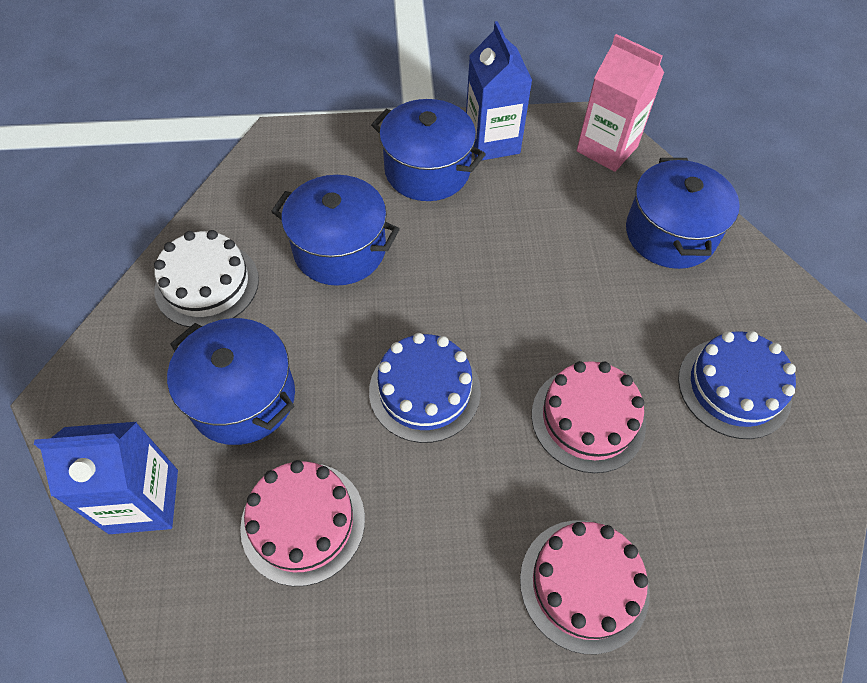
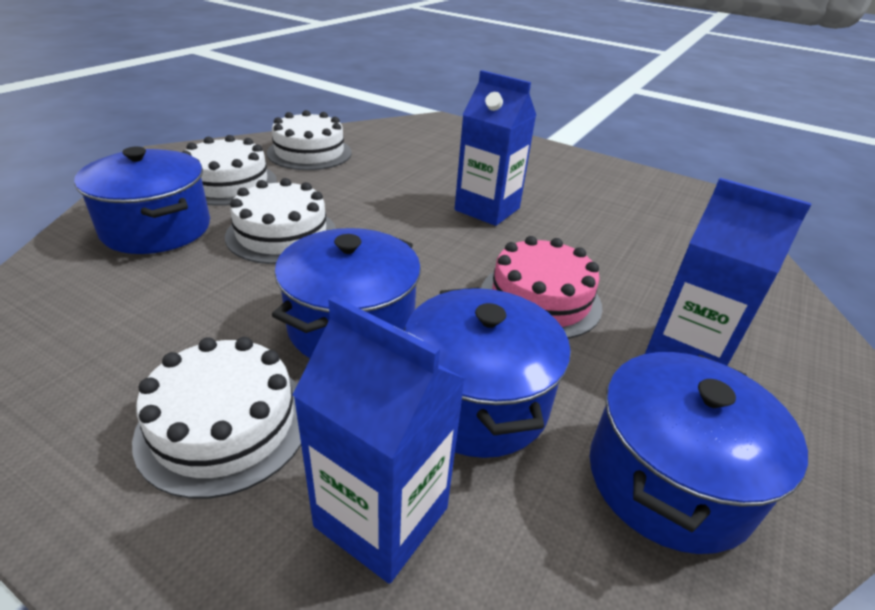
blue cake: 2 -> 0
blue carton: 2 -> 3
pink cake: 3 -> 1
pink carton: 1 -> 0
white cake: 1 -> 4

